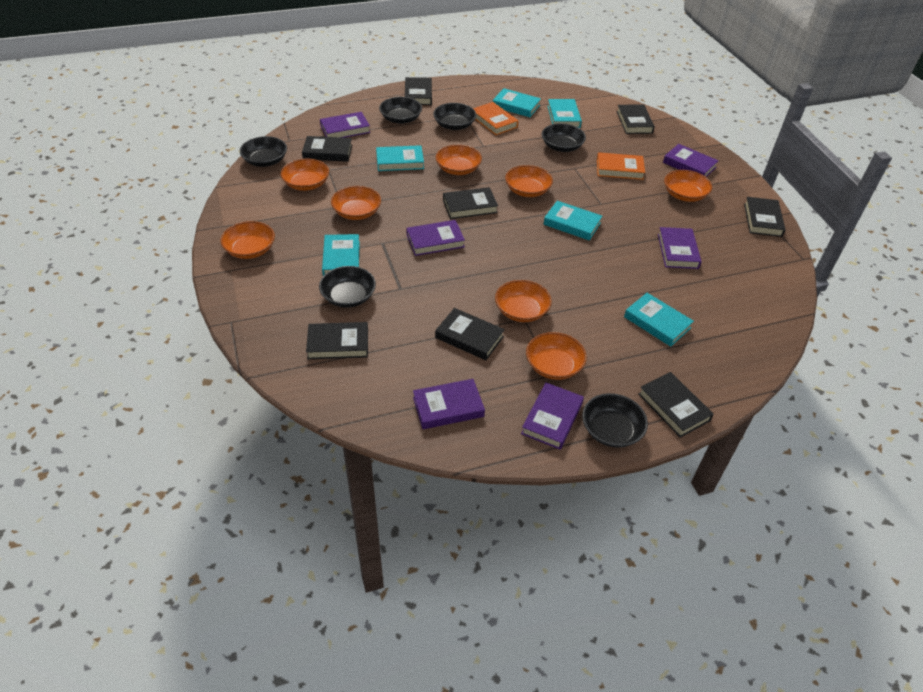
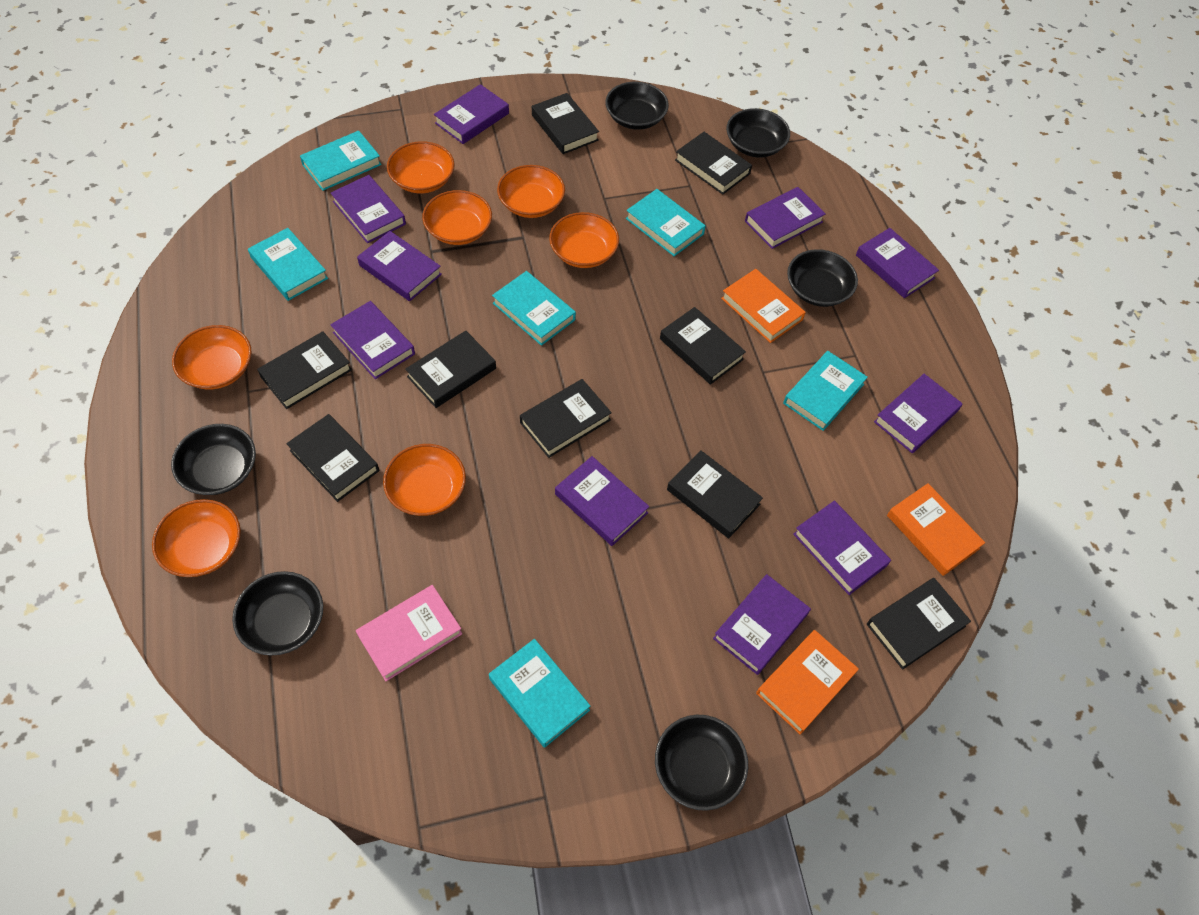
black book: 8 -> 9
orange book: 2 -> 3
orange bowl: 8 -> 7
pink book: 0 -> 1
purple book: 6 -> 10

